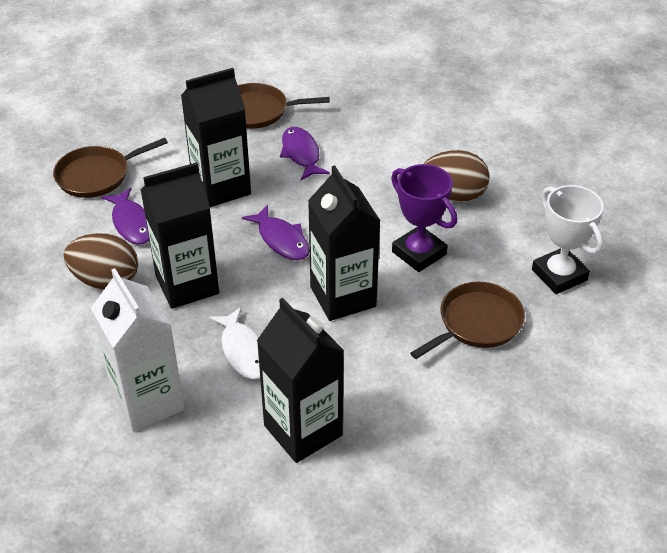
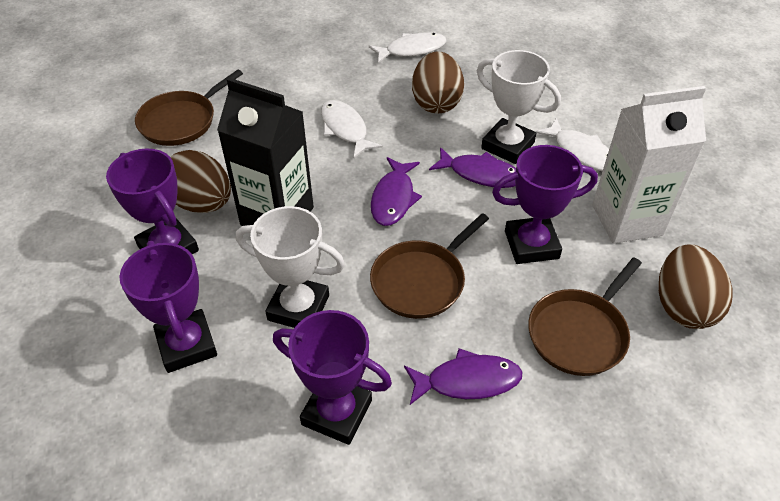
black carton: 4 -> 1
brown egg: 2 -> 3
purple trophy: 1 -> 4
white fish: 1 -> 3
white trophy: 1 -> 2

